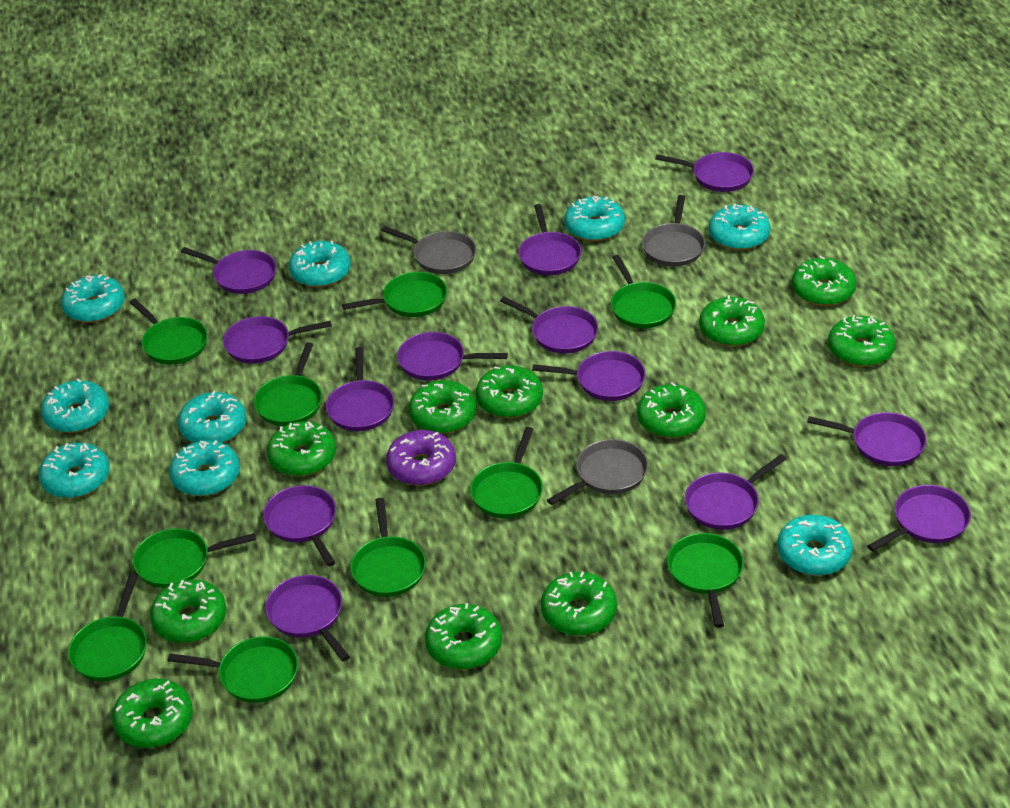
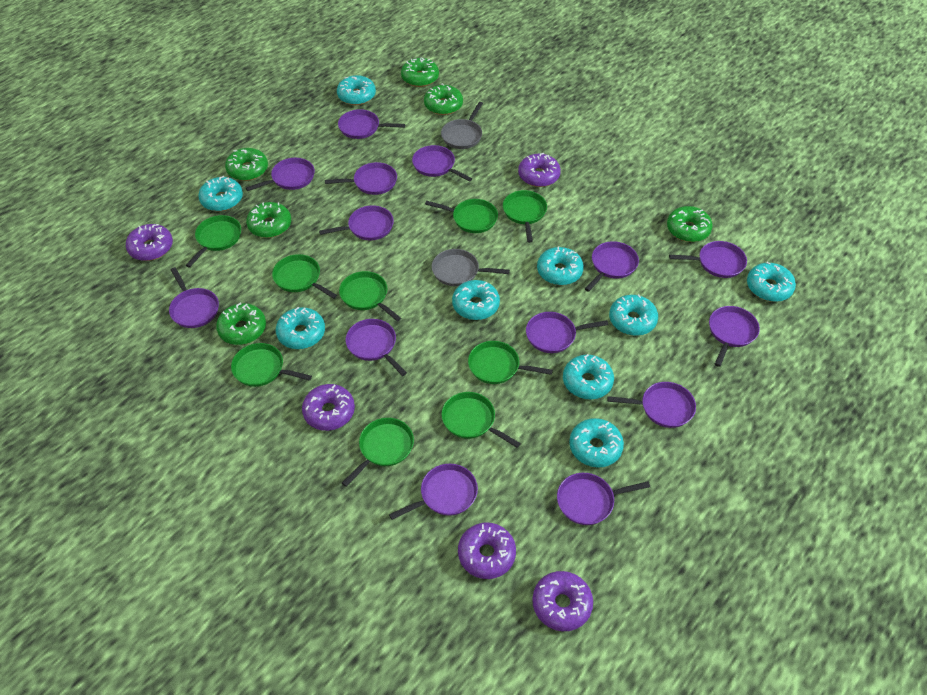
green donut: 11 -> 6
green pan: 10 -> 9
grey pan: 3 -> 2
purple donut: 1 -> 5
purple pan: 13 -> 14

